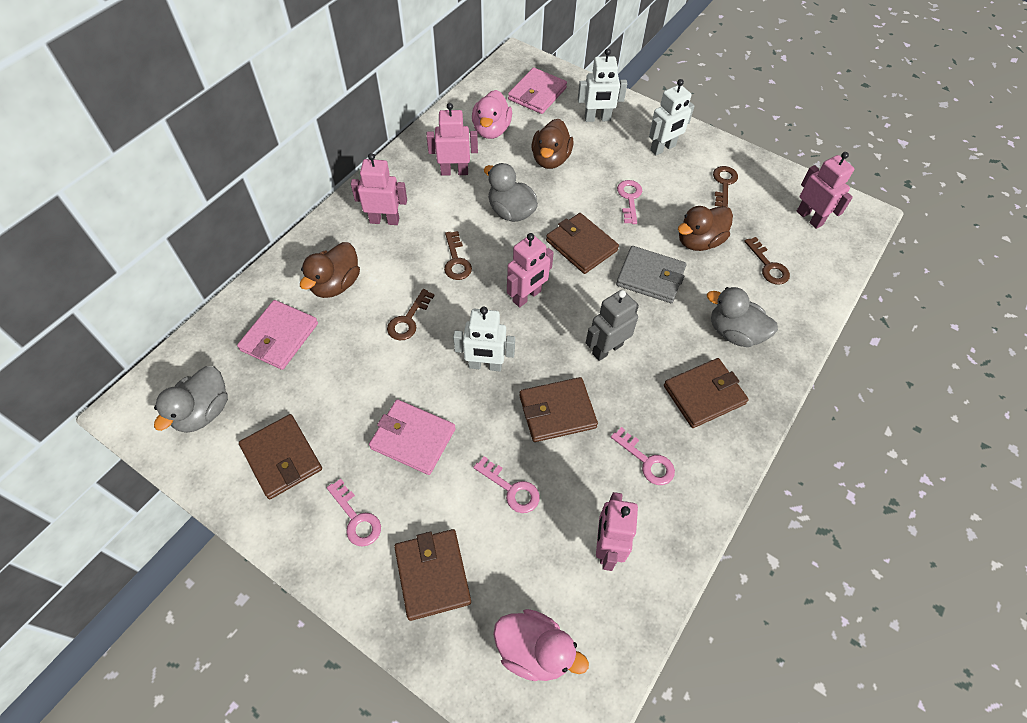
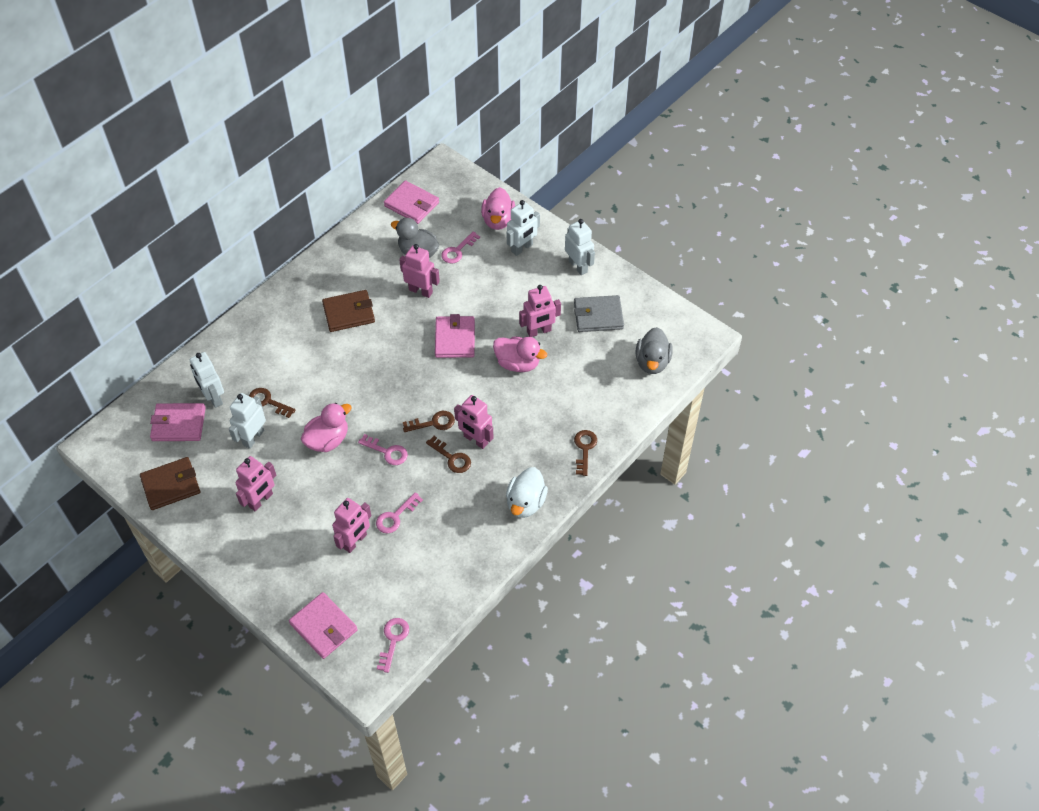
brown duck: 3 -> 0
brown wallet: 5 -> 2
grey duck: 3 -> 2
grey robot: 1 -> 0
pink duck: 2 -> 3
pink wallet: 3 -> 4
white duck: 0 -> 1
white robot: 3 -> 4

